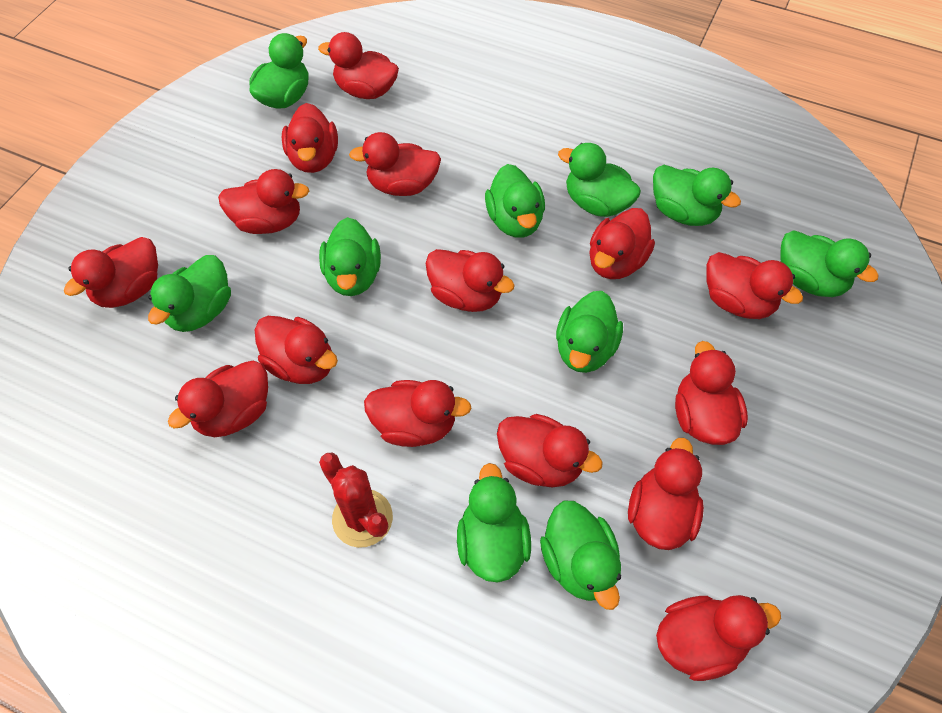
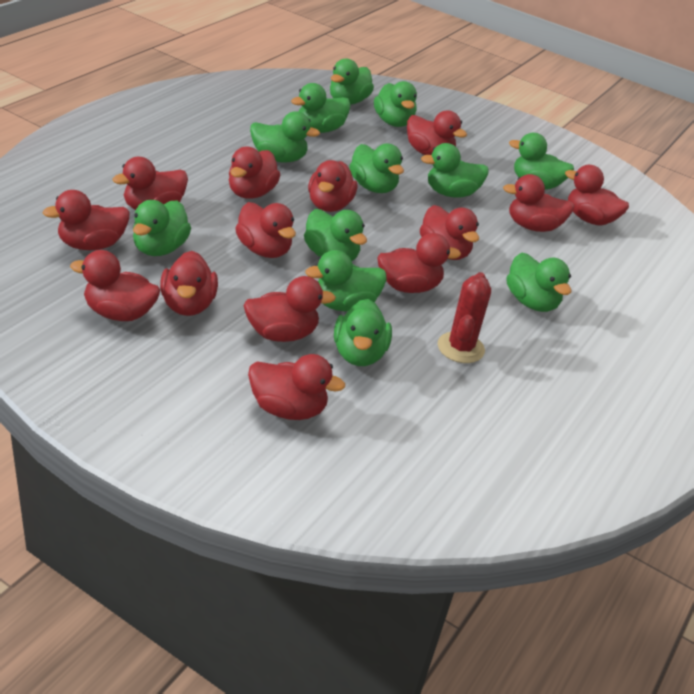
green duck: 10 -> 12
red duck: 15 -> 14

